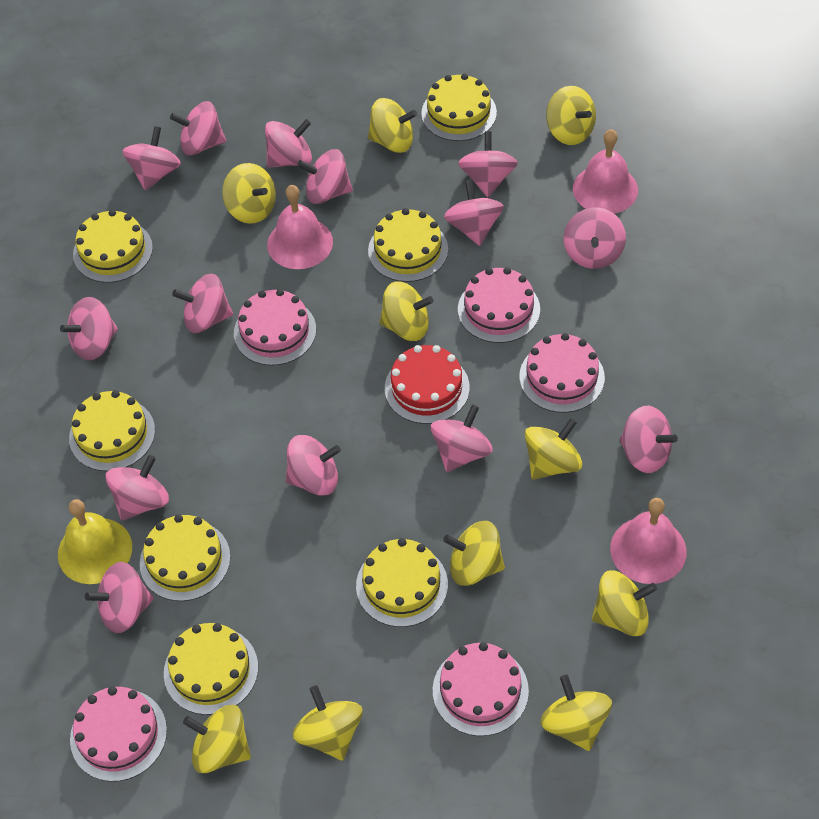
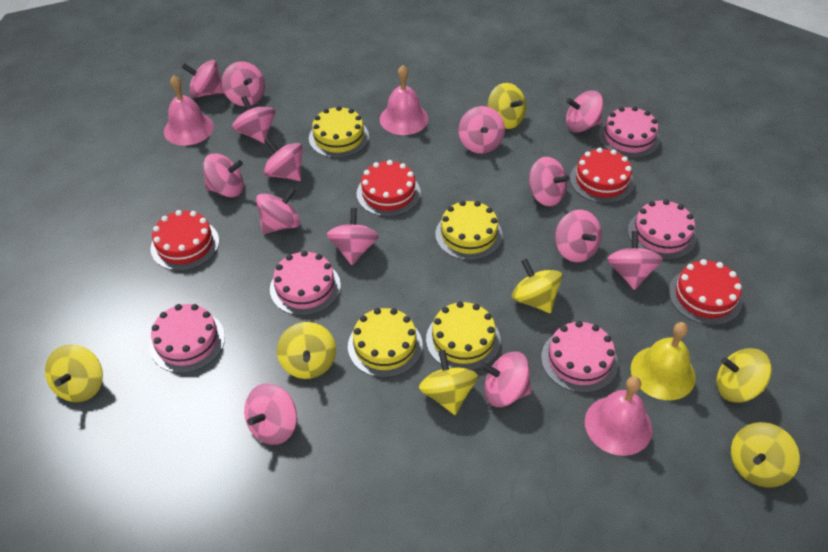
red cake: 1 -> 4
yellow cake: 7 -> 4
yellow spinning top: 10 -> 7

